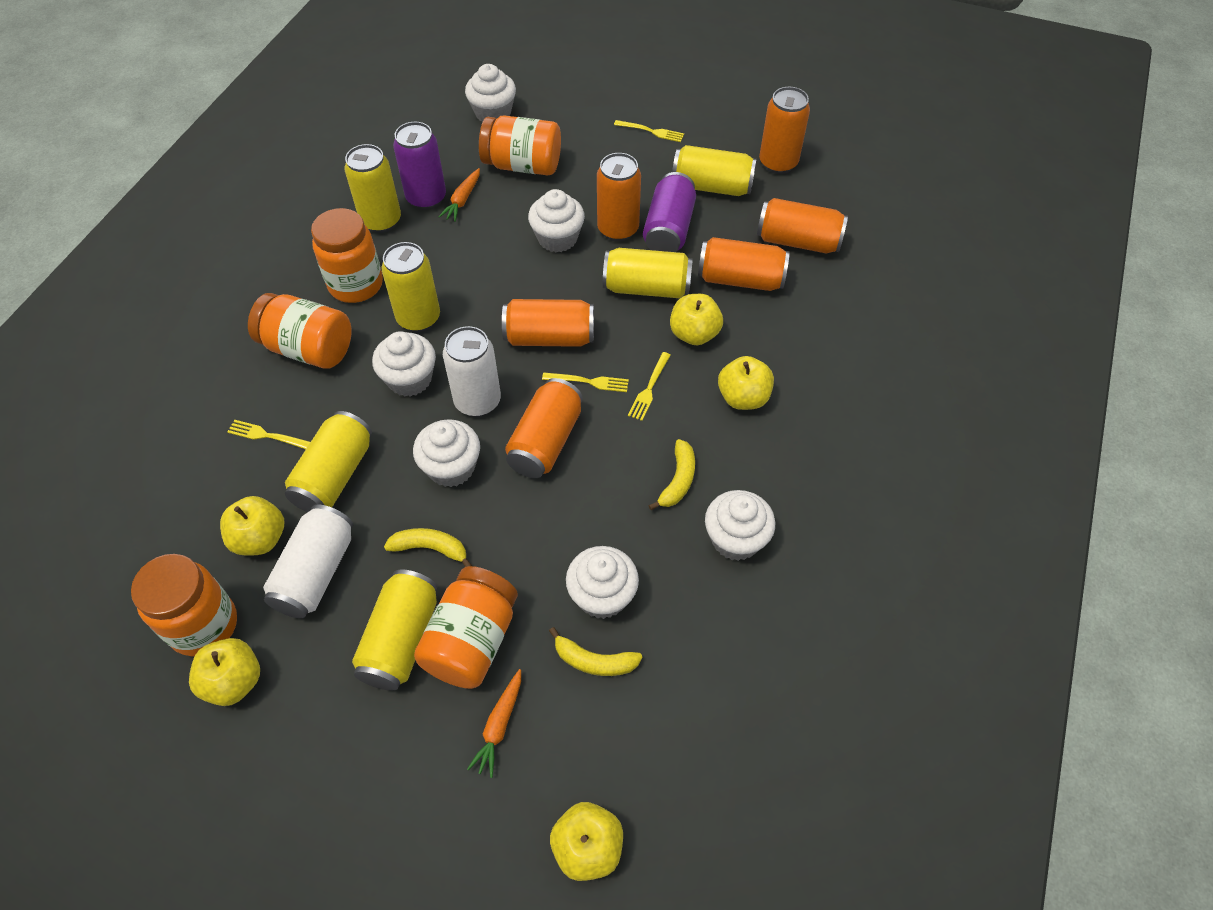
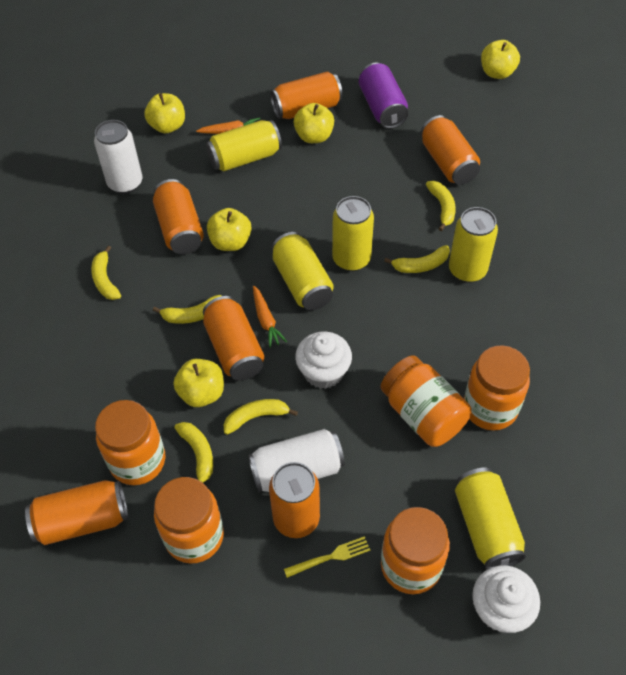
purple can: 2 -> 1
white cupcake: 6 -> 2
yellow banana: 3 -> 6
yellow can: 6 -> 5
yellow fork: 4 -> 1

